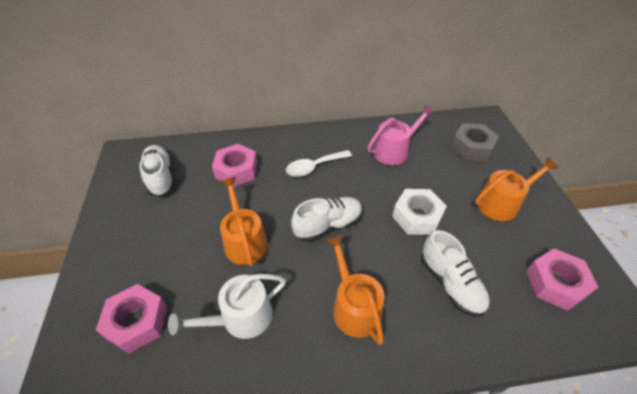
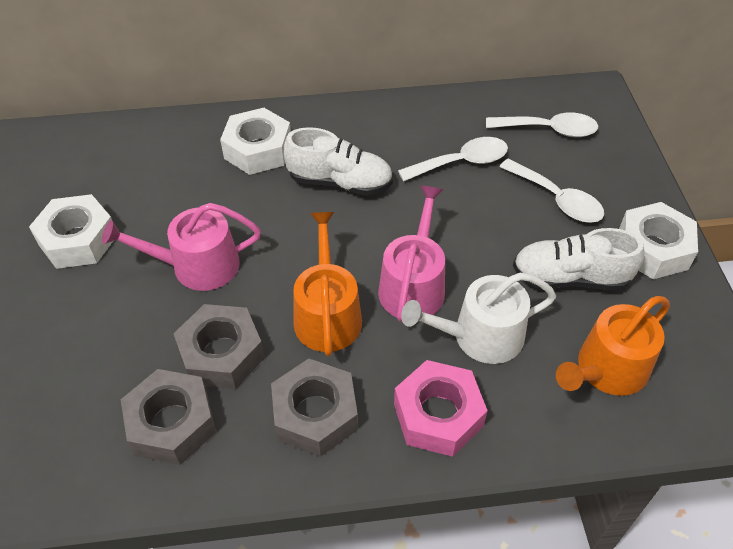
grey nut: 1 -> 3
orange watering can: 3 -> 2
pink nut: 3 -> 1
pink watering can: 1 -> 2
white nut: 1 -> 3
white shoe: 3 -> 2
white spoon: 1 -> 3

